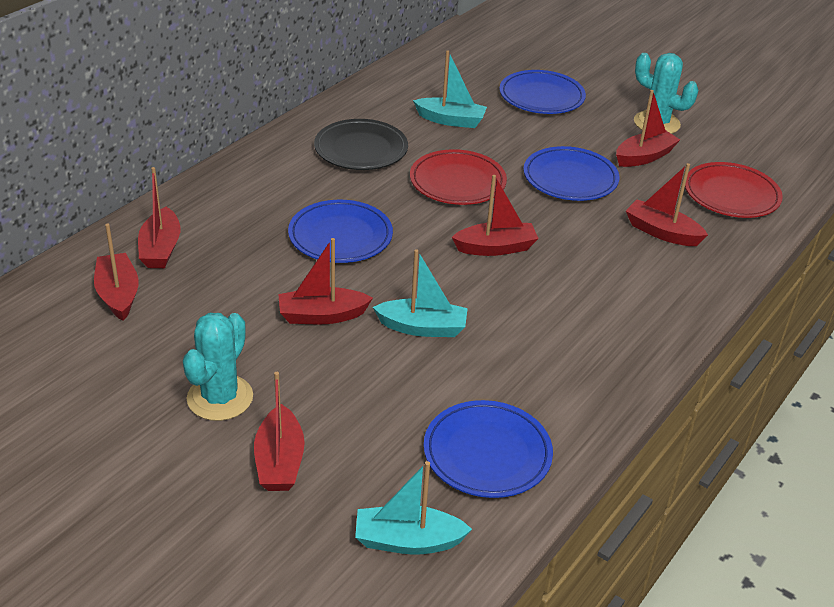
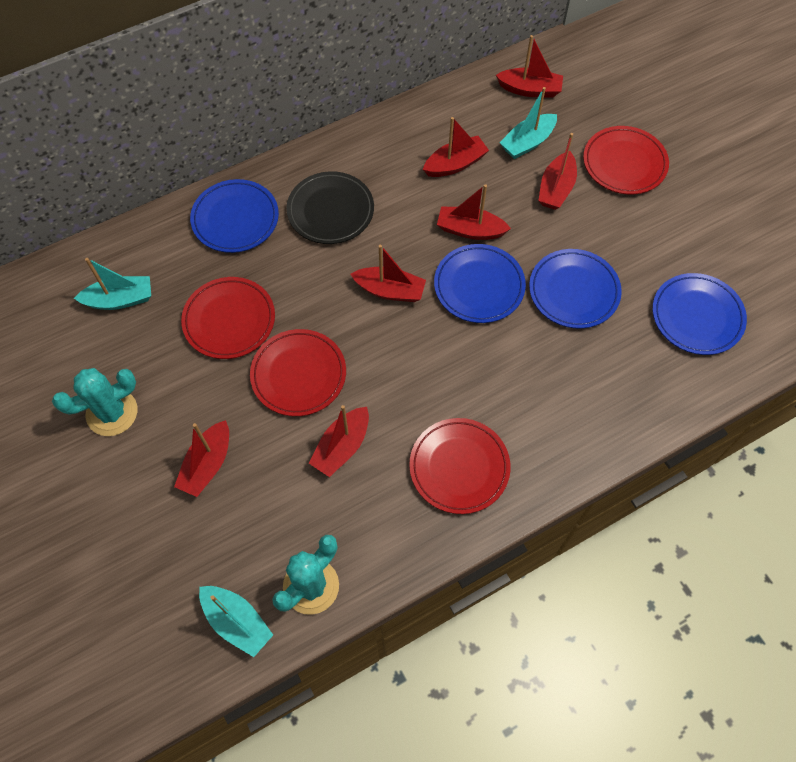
red plate: 2 -> 4

